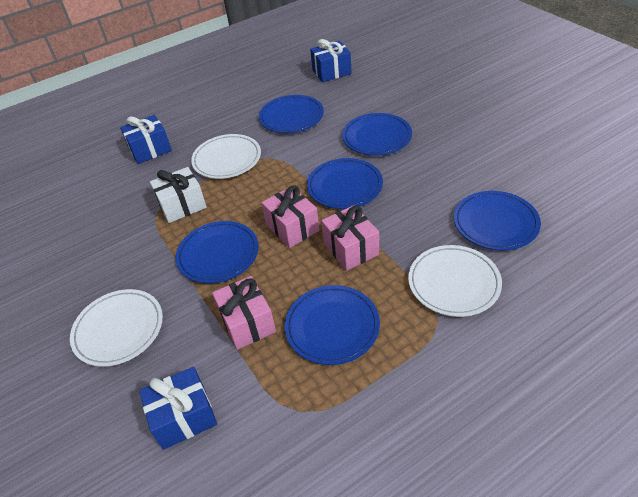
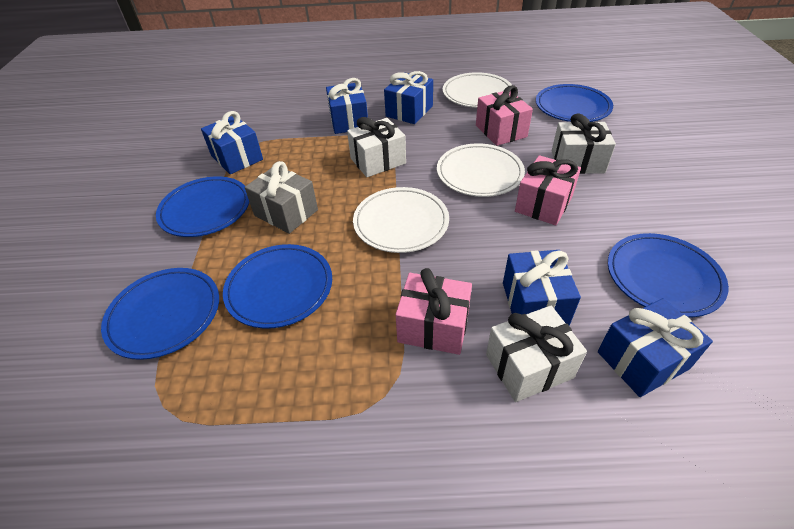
blue gift: 3 -> 5
blue plate: 6 -> 5
grey gift: 0 -> 1
white gift: 1 -> 3

